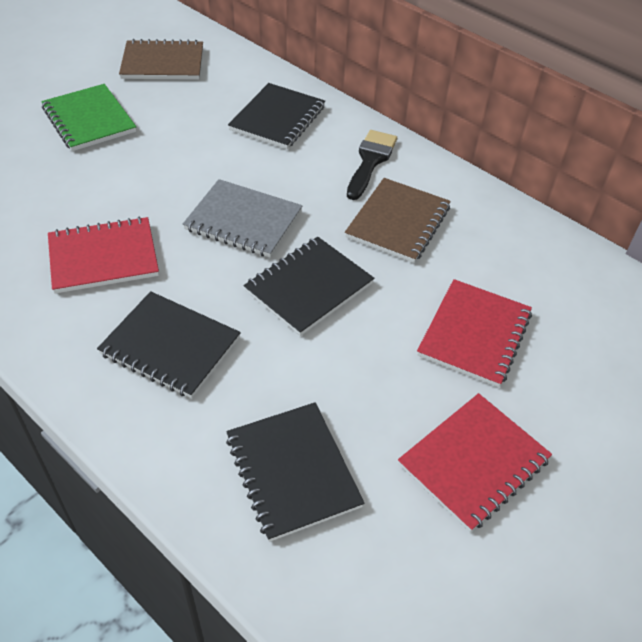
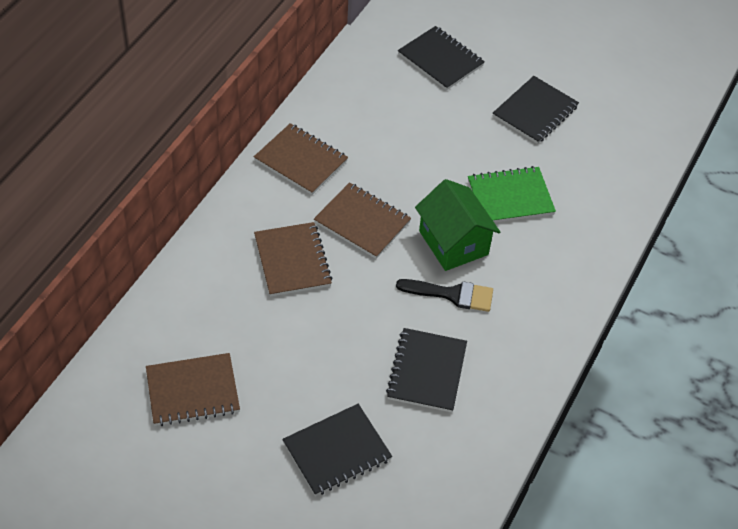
brown notebook: 2 -> 4
green house: 0 -> 1
grey notebook: 1 -> 0
red notebook: 3 -> 0

